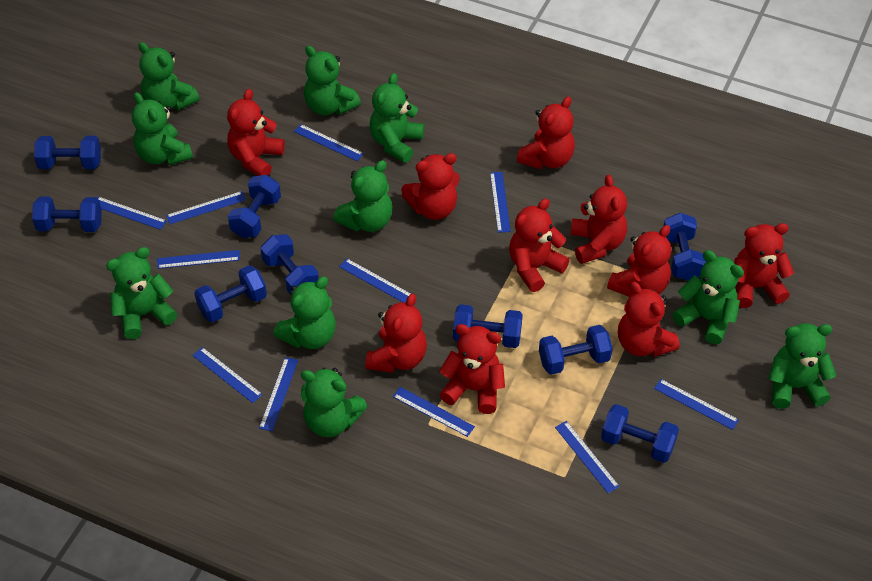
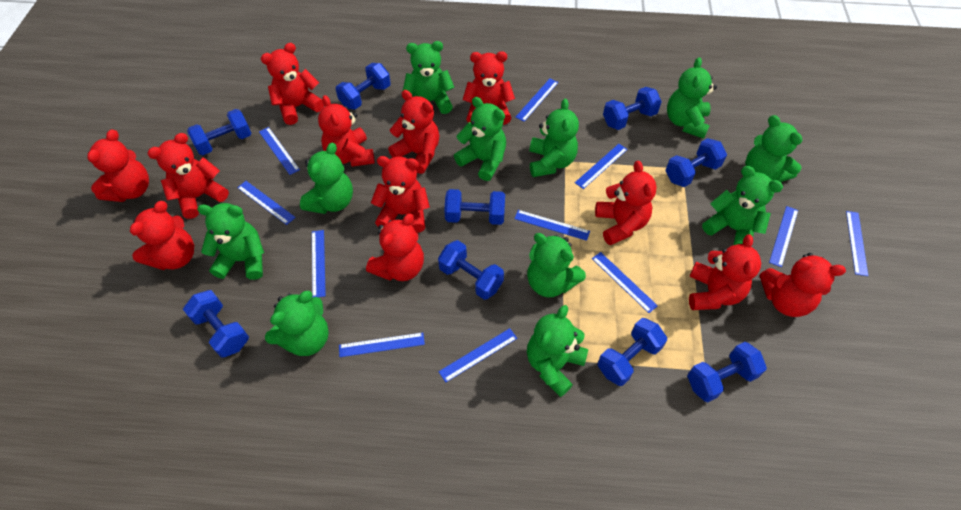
green teddy bear: 10 -> 11
red teddy bear: 10 -> 12

